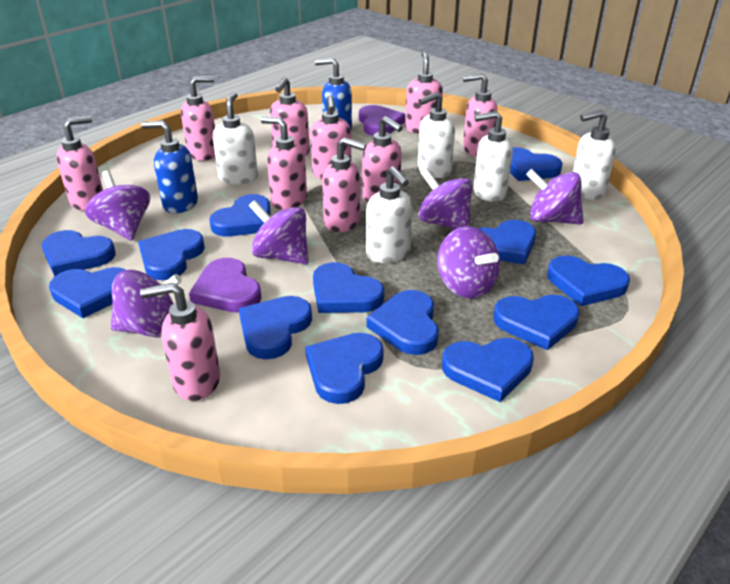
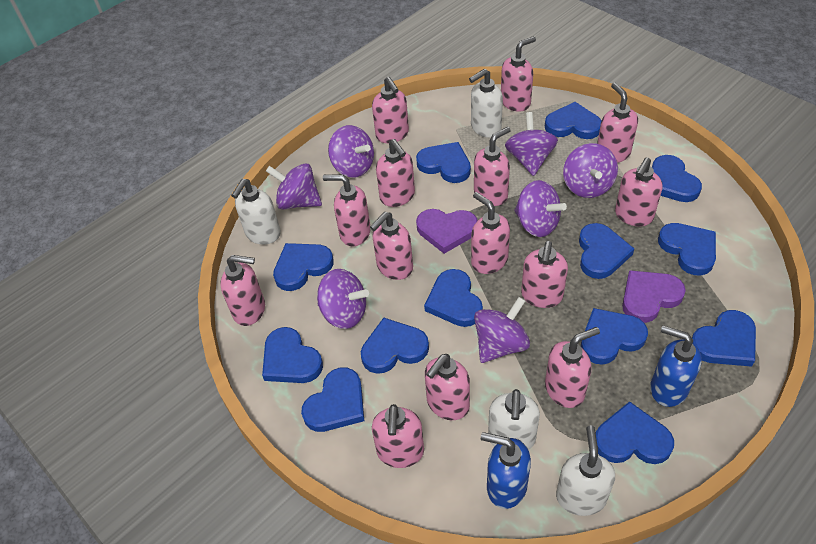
pink soap dispenser: 10 -> 14
purple spinning top: 6 -> 7
white soap dispenser: 5 -> 4

